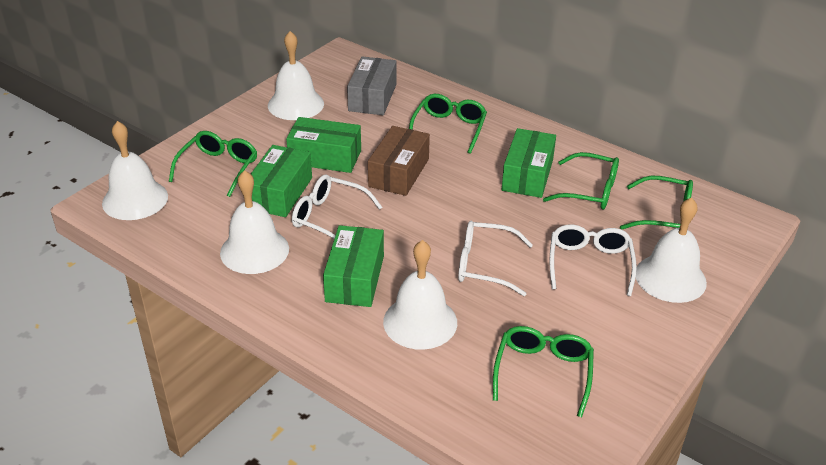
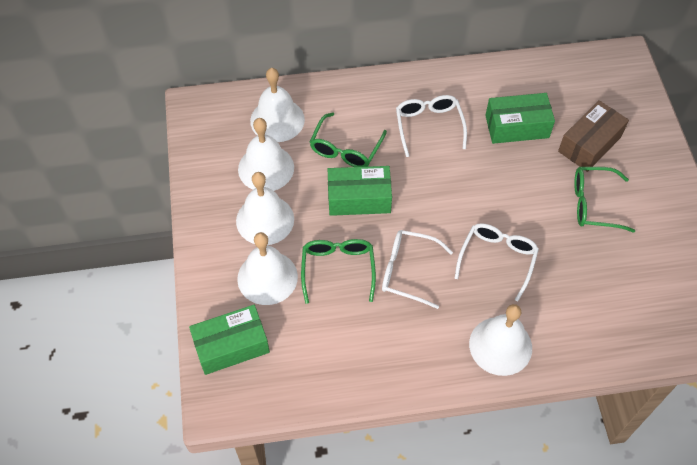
green box: 4 -> 3
green glasses: 5 -> 3
grey box: 1 -> 0

